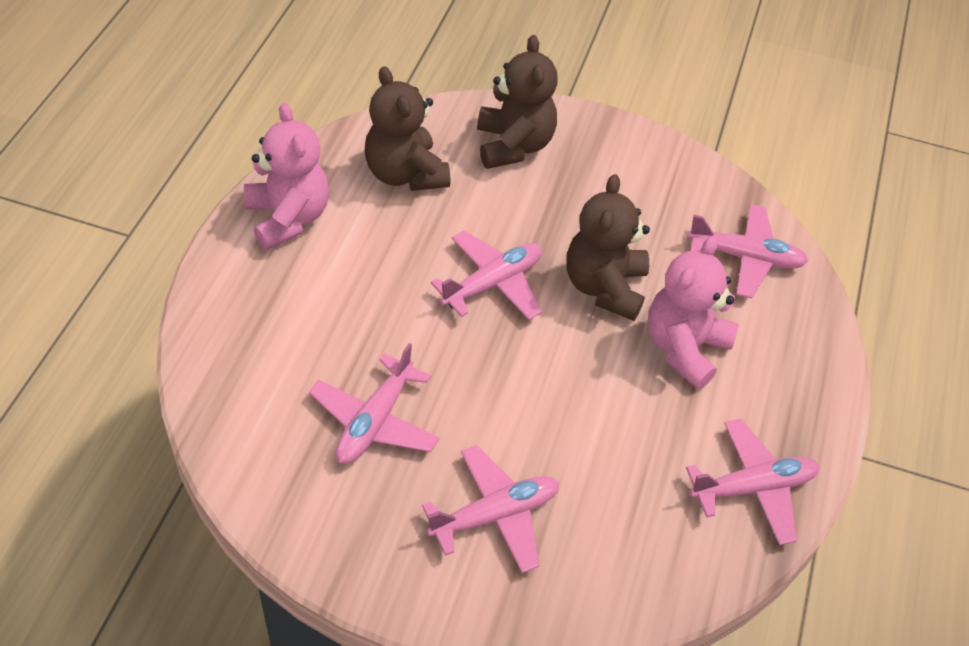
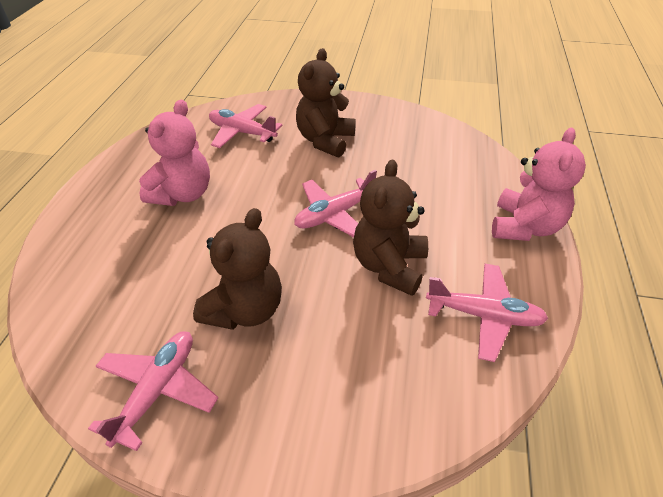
pink plane: 5 -> 4

